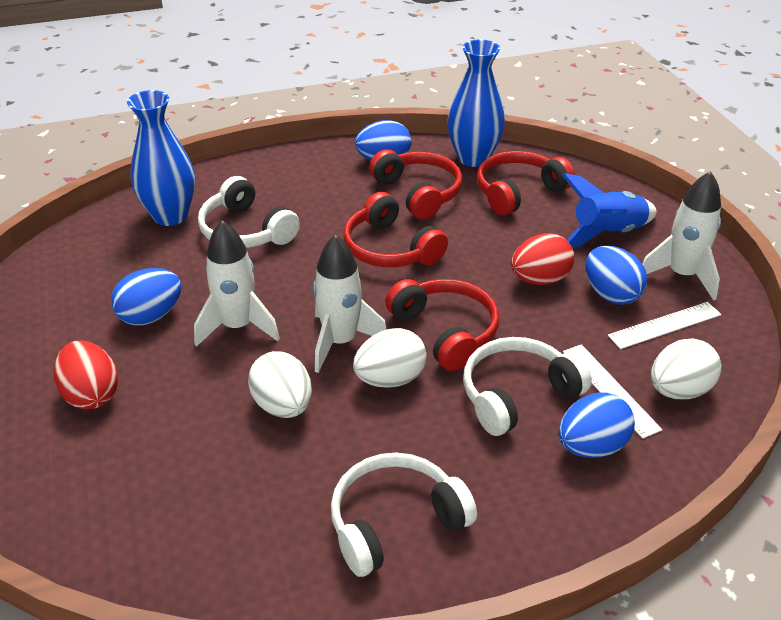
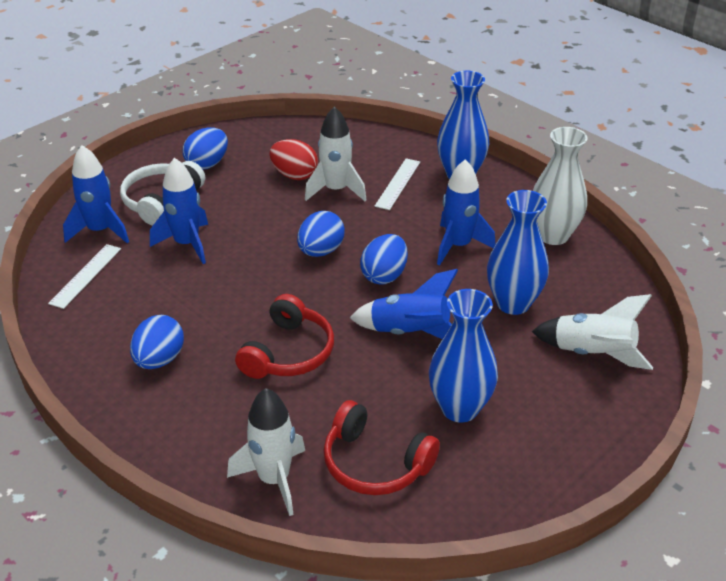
blue rocket: 1 -> 4
blue vase: 2 -> 3
red egg: 2 -> 1
red headphones: 4 -> 2
white egg: 3 -> 0
white headphones: 3 -> 1
white vase: 0 -> 1

